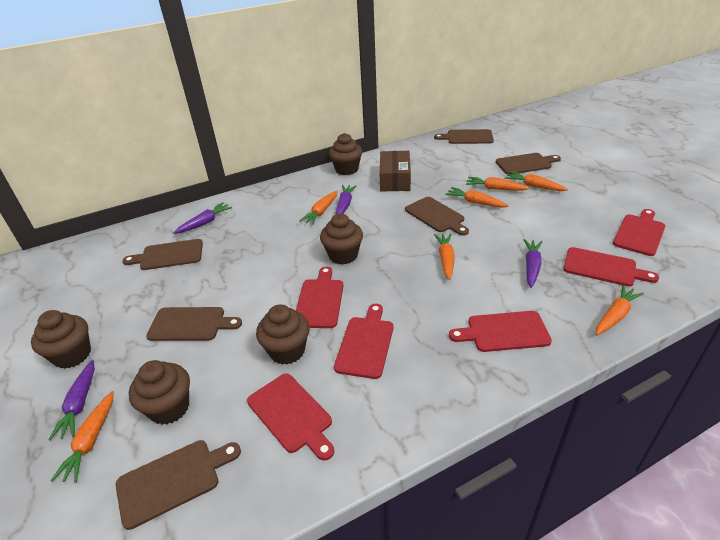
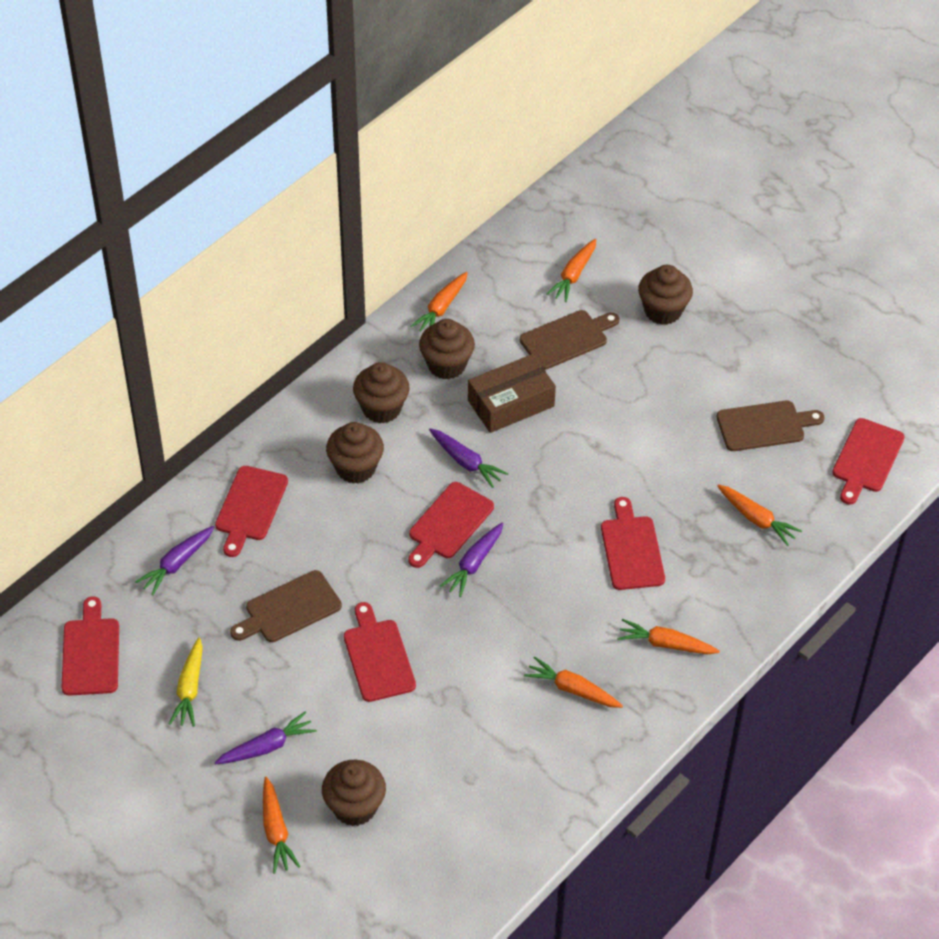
brown cutting board: 6 -> 3
orange carrot: 7 -> 6
yellow carrot: 0 -> 1

